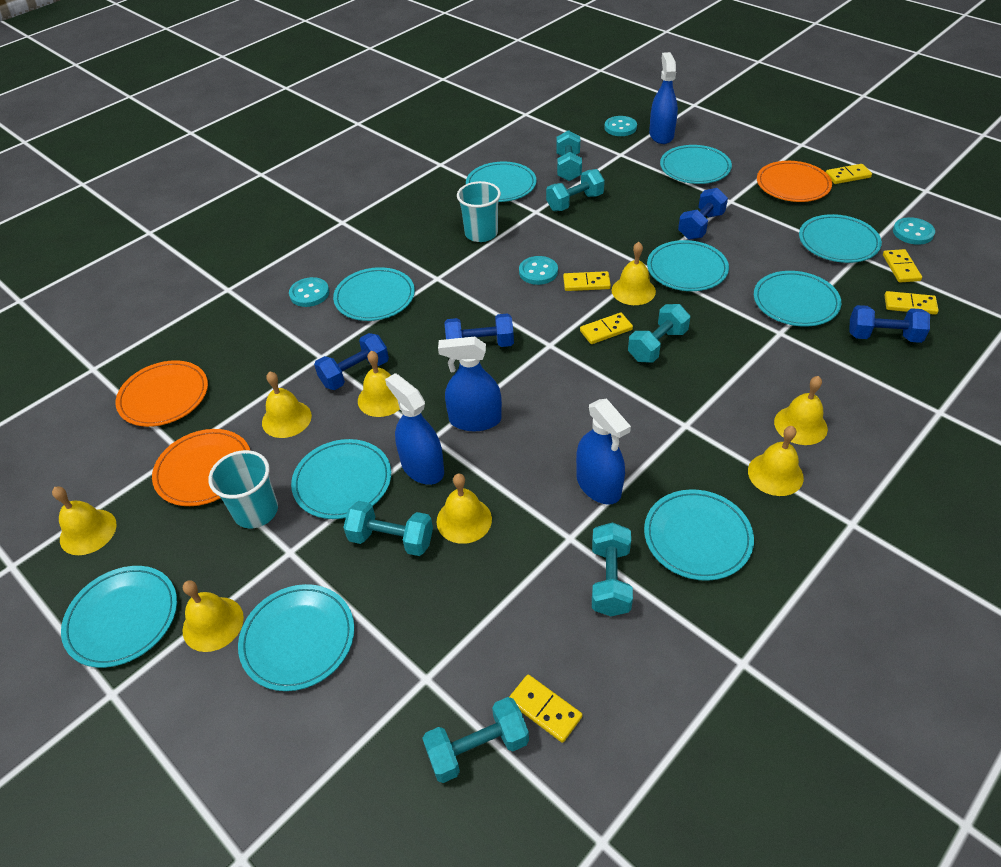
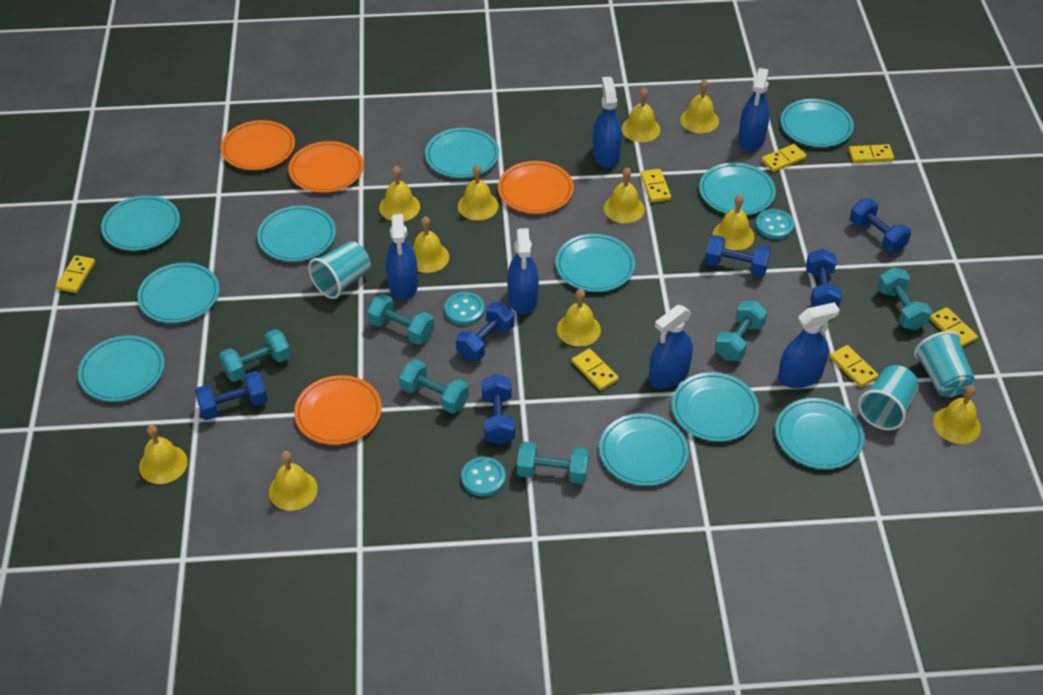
blue dumbbell: 4 -> 6
blue spray bottle: 4 -> 6
orange plate: 3 -> 4
turquoise button: 4 -> 3
turquoise cup: 2 -> 3
turquoise plate: 10 -> 11
yellow bell: 8 -> 11
yellow domino: 6 -> 7

